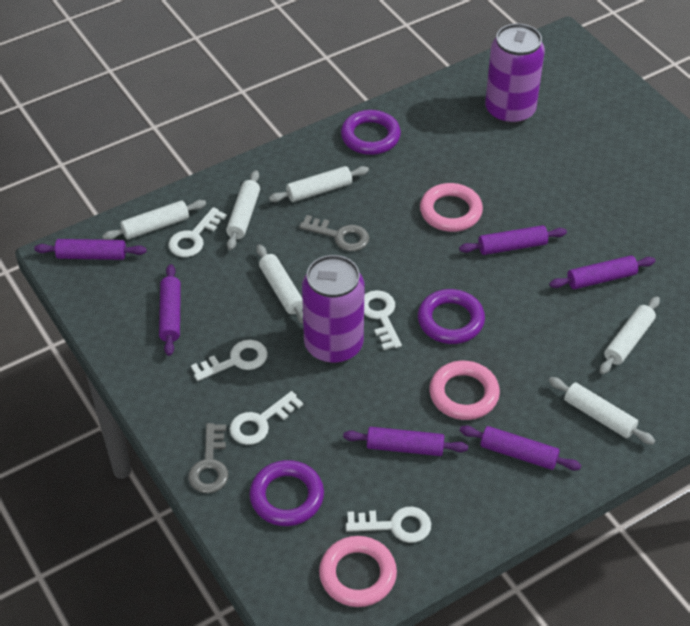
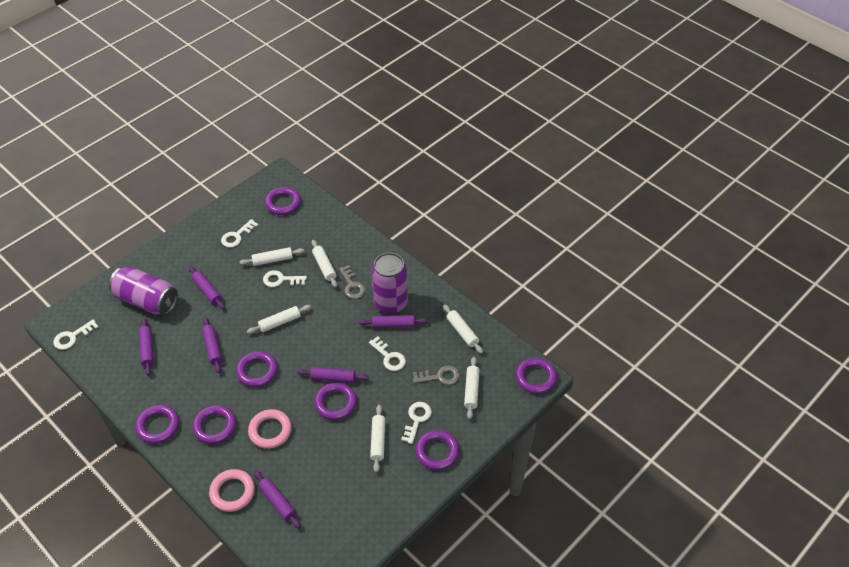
pink ring: 3 -> 2
purple ring: 3 -> 7

